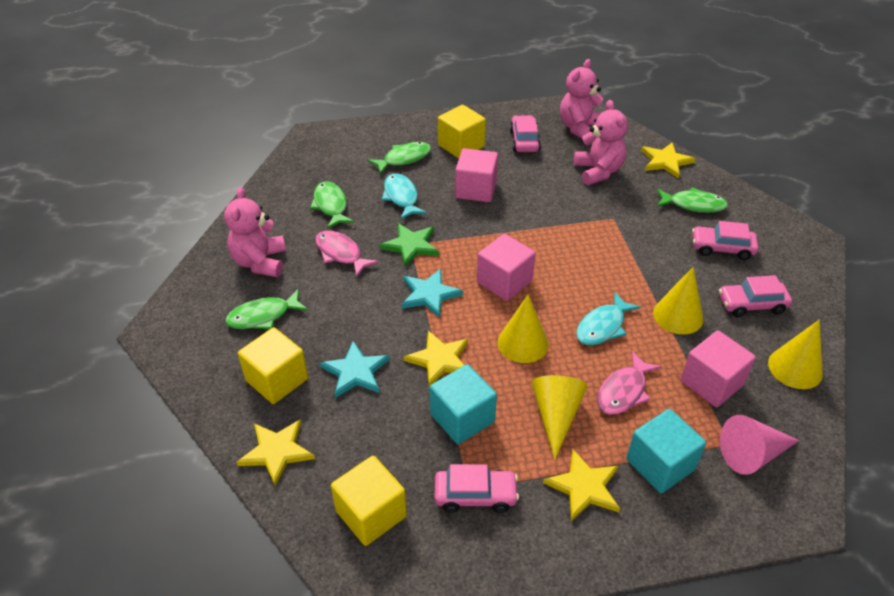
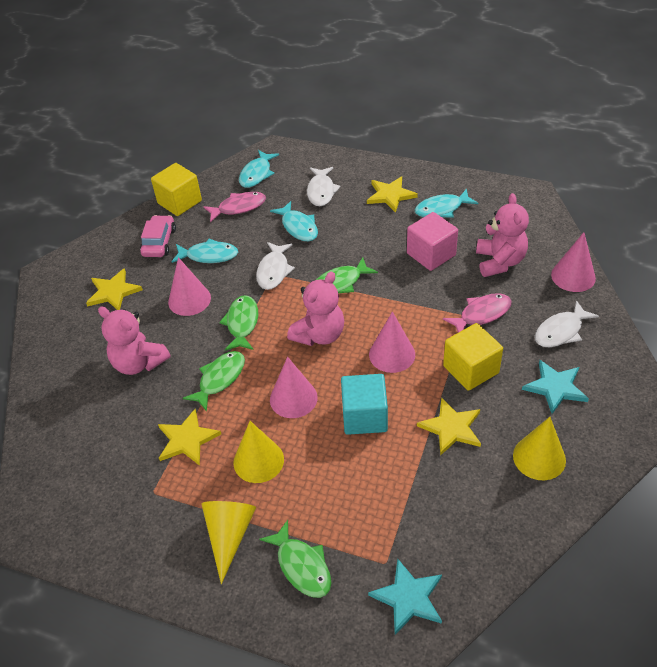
green star: 1 -> 0
pink car: 4 -> 1
pink cone: 1 -> 4
pink cube: 3 -> 1
turquoise cube: 2 -> 1
turquoise fish: 2 -> 4
white fish: 0 -> 3
yellow cone: 4 -> 3
yellow cube: 3 -> 2

